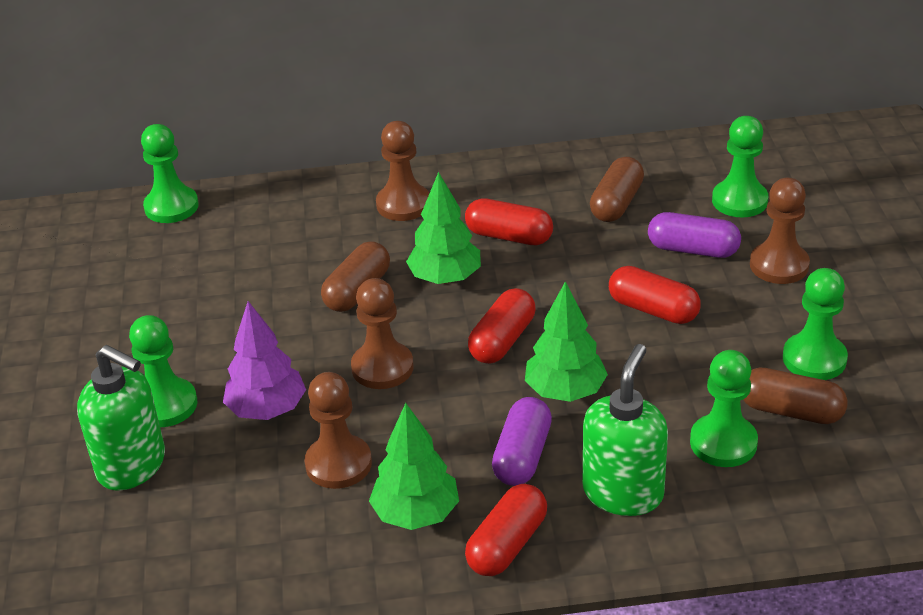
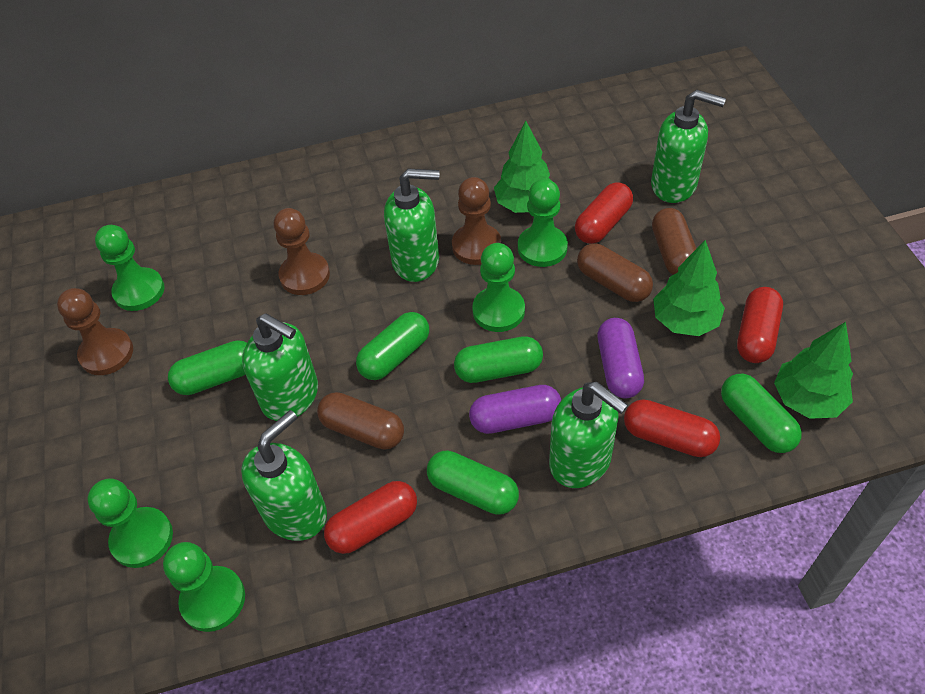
brown pawn: 4 -> 3
green capsule: 0 -> 5
green soap dispenser: 2 -> 5
purple tree: 1 -> 0

